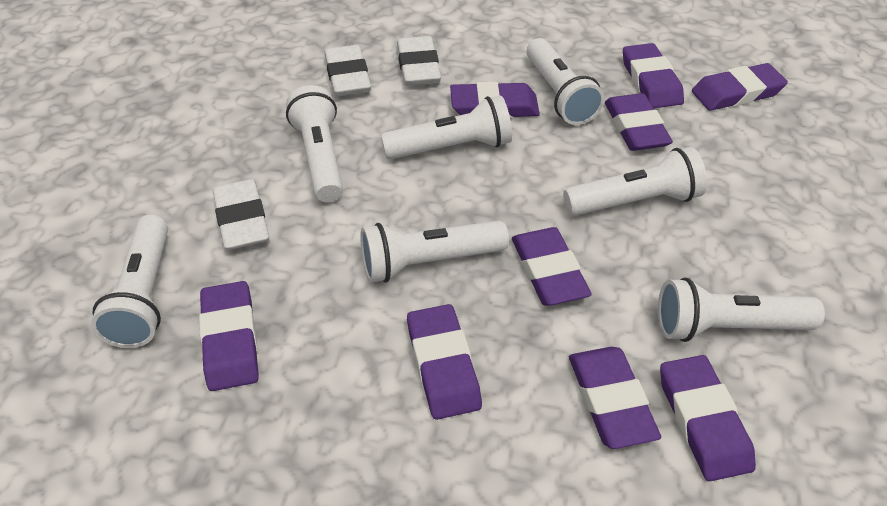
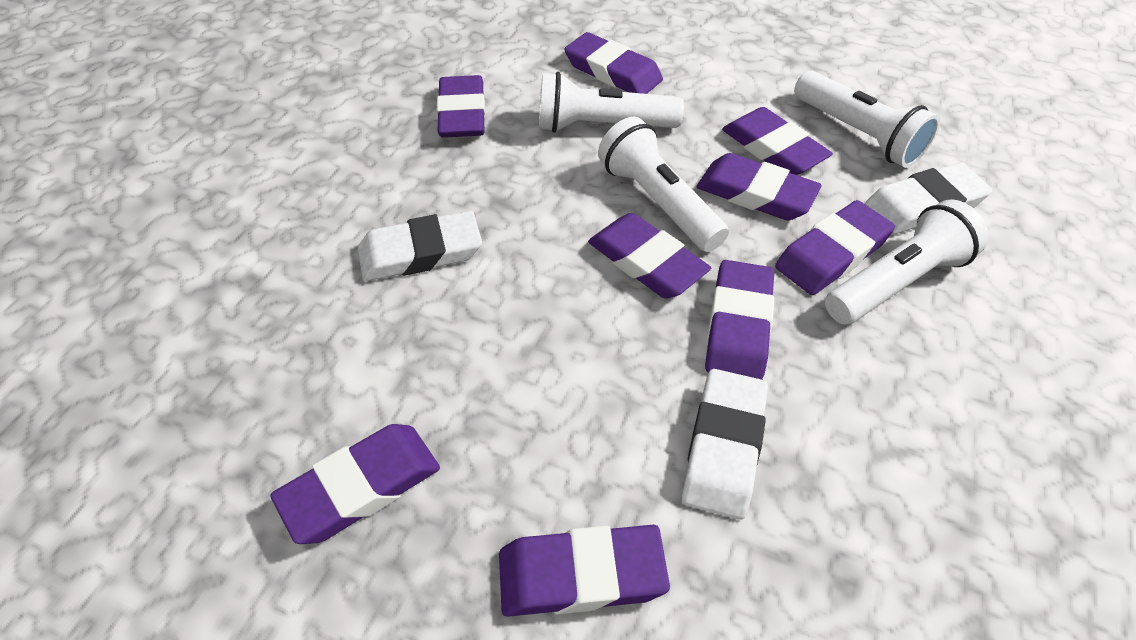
white flashlight: 7 -> 4

